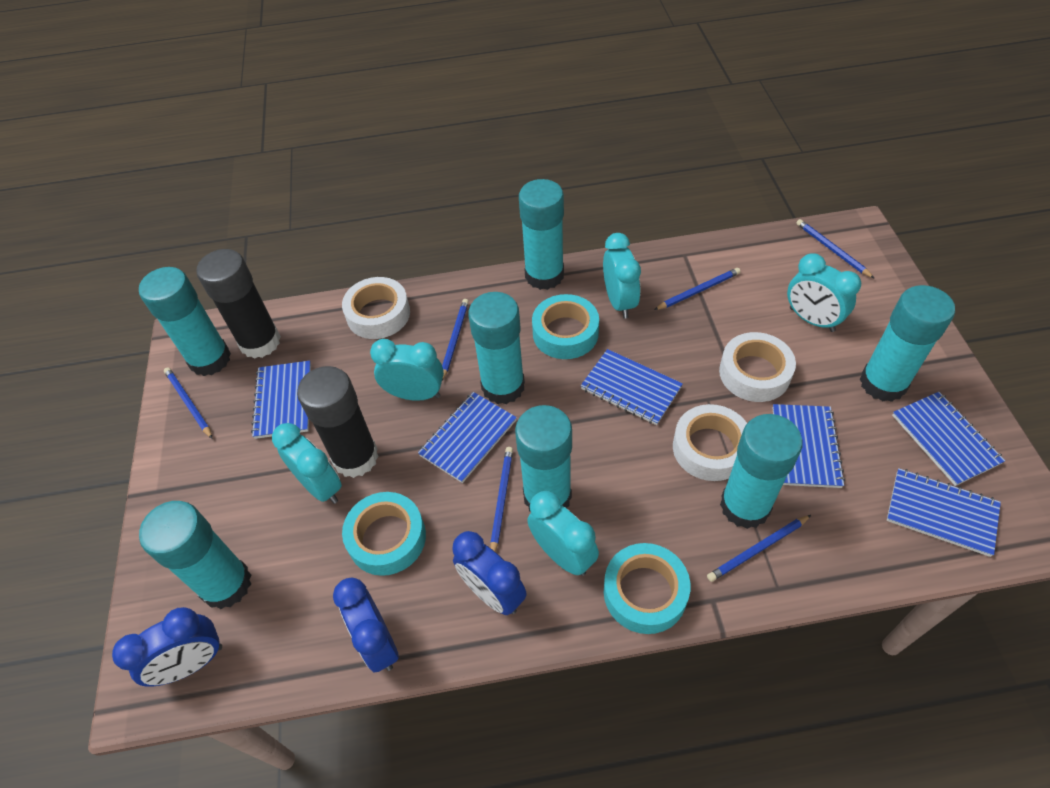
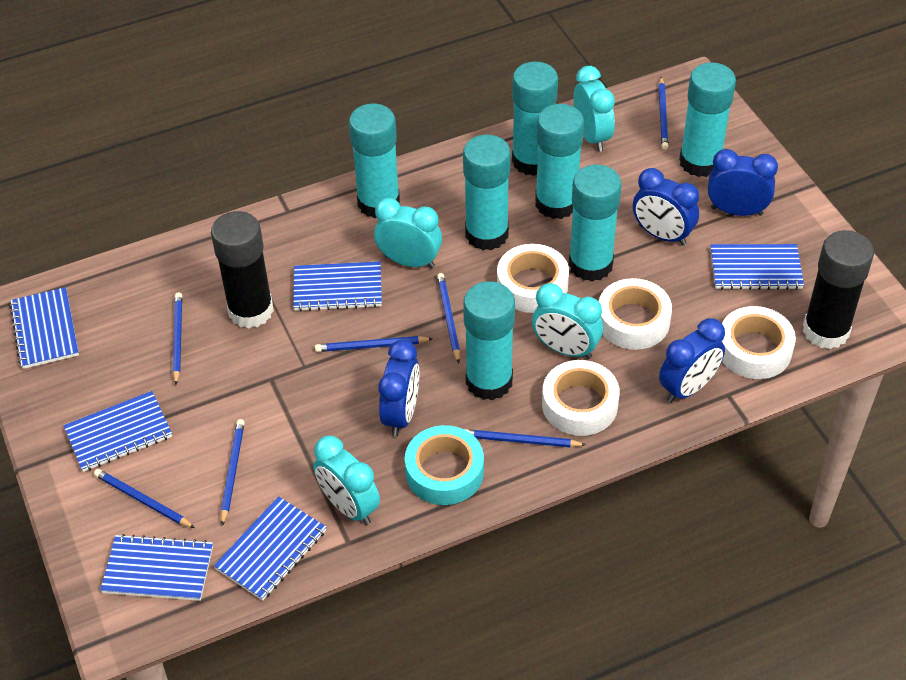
blue clock: 3 -> 4
blue pencil: 6 -> 7
turquoise clock: 5 -> 4
turquoise tape: 3 -> 1
white tape: 3 -> 4

